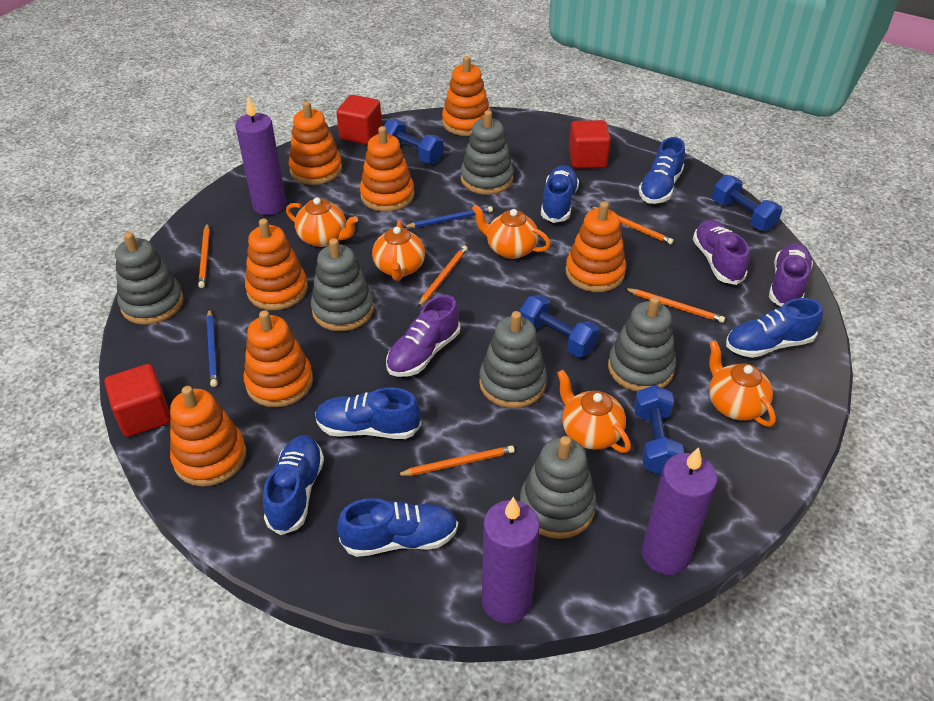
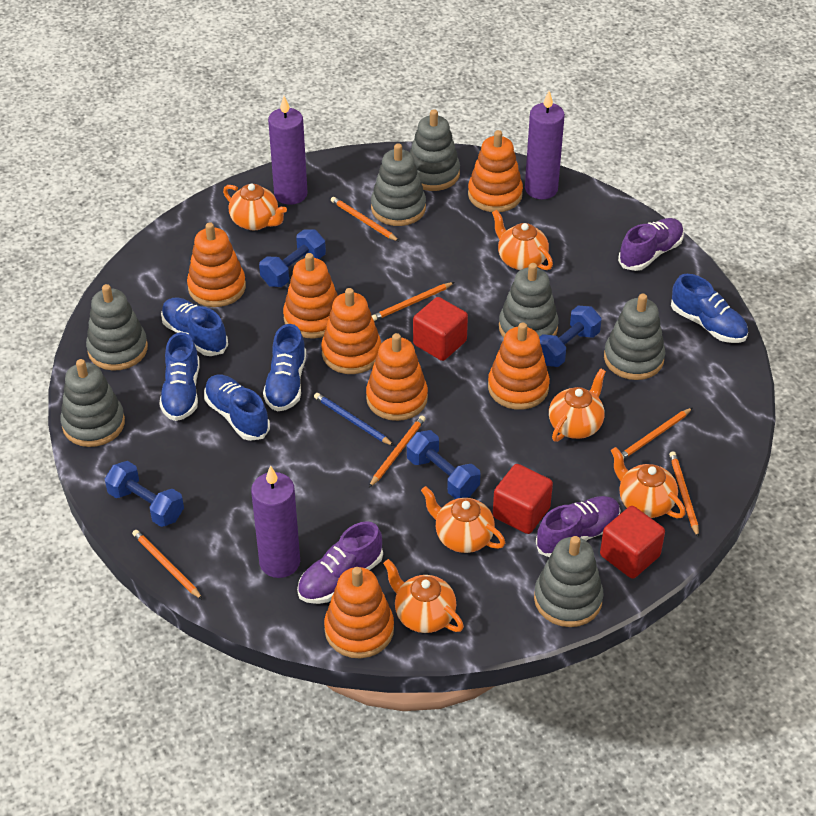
blue pencil: 2 -> 1
blue shoe: 6 -> 5
grey stacking toy: 6 -> 7
orange pencil: 5 -> 6
orange teapot: 5 -> 6

